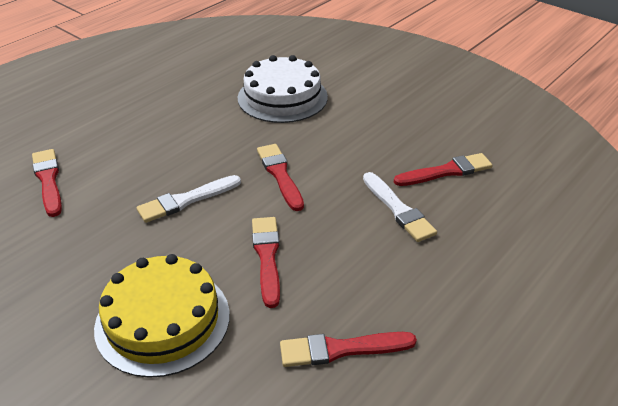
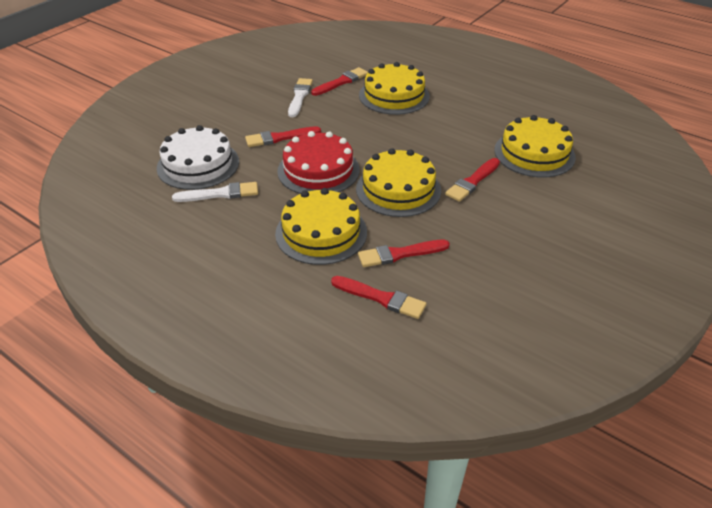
red cake: 0 -> 1
yellow cake: 1 -> 4

